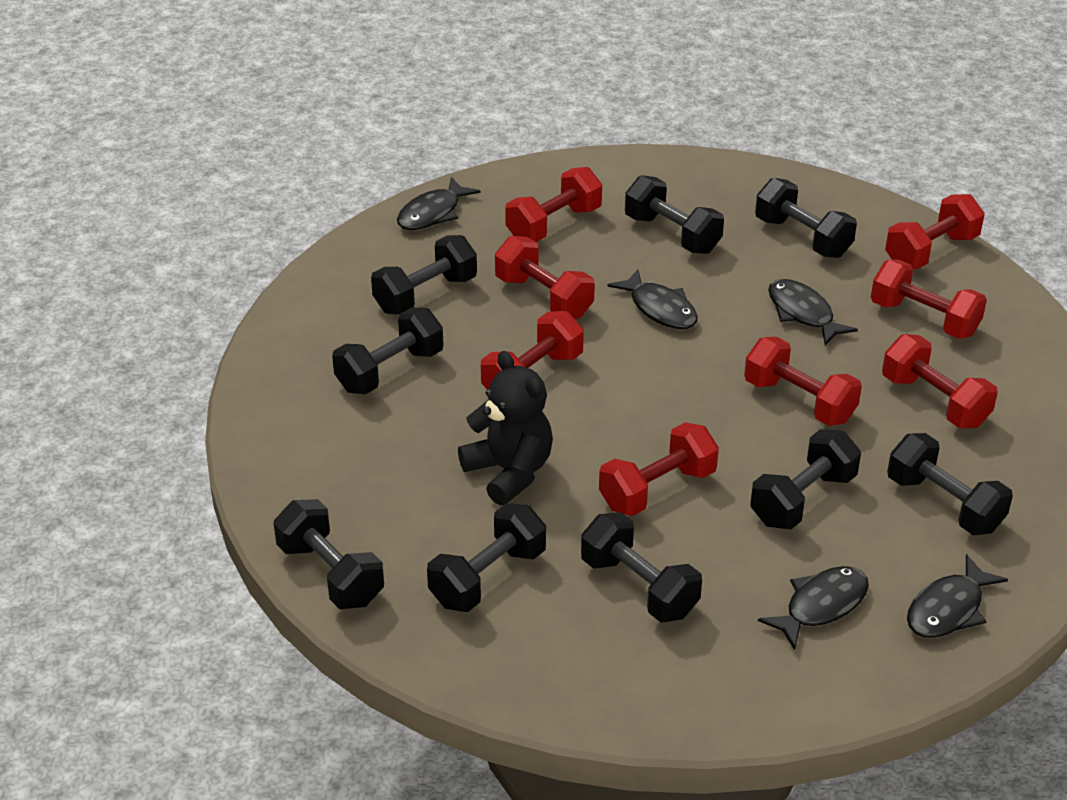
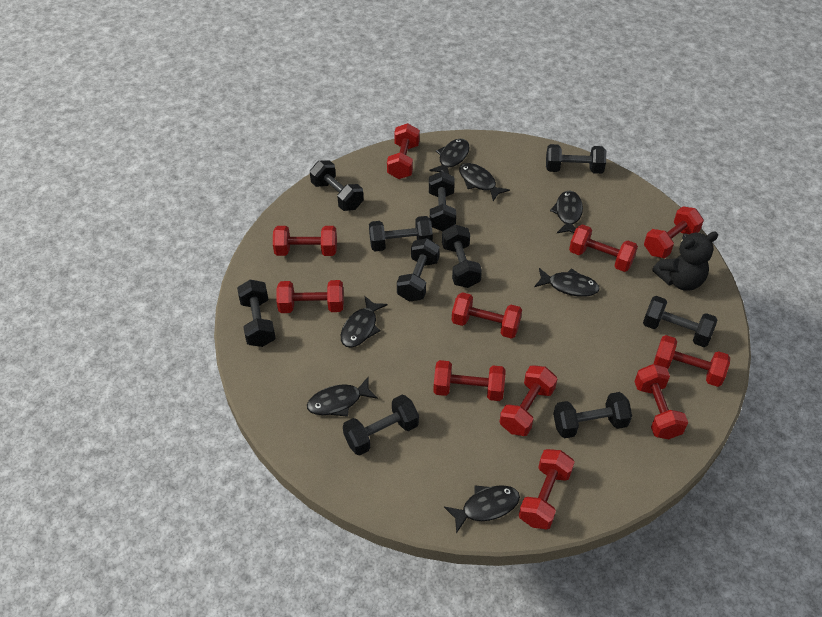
black dumbbell: 9 -> 10
black fish: 5 -> 7
red dumbbell: 8 -> 11

